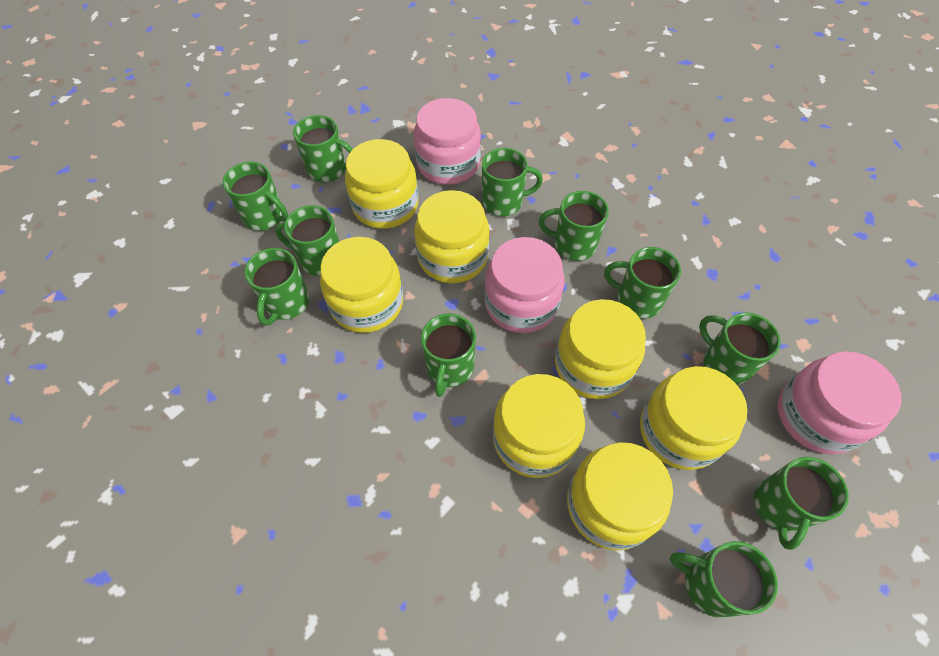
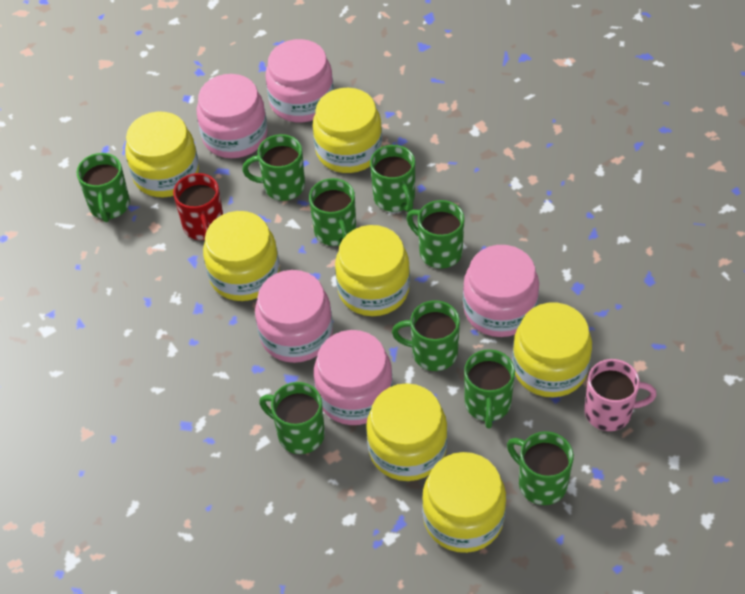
green mug: 11 -> 9
pink jar: 3 -> 5
pink mug: 0 -> 1
red mug: 0 -> 1

